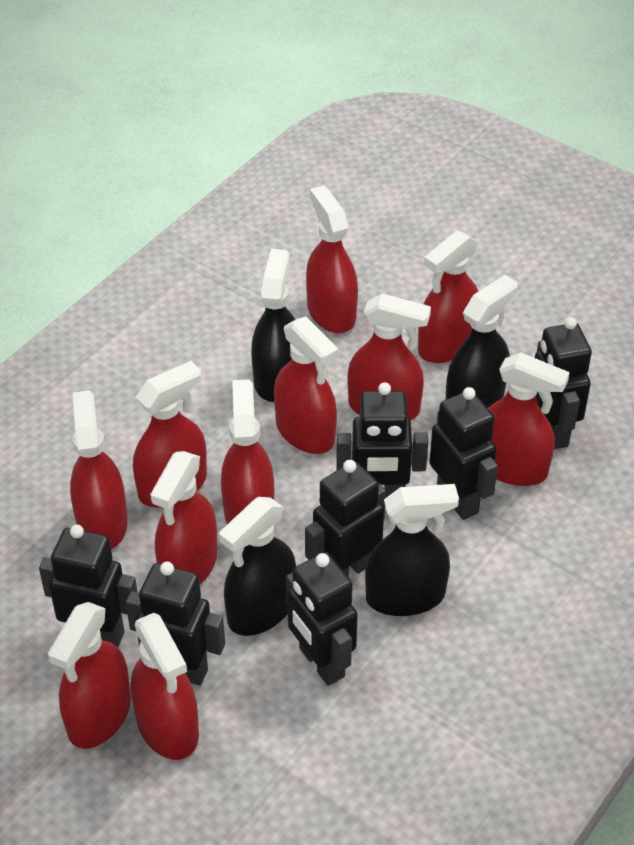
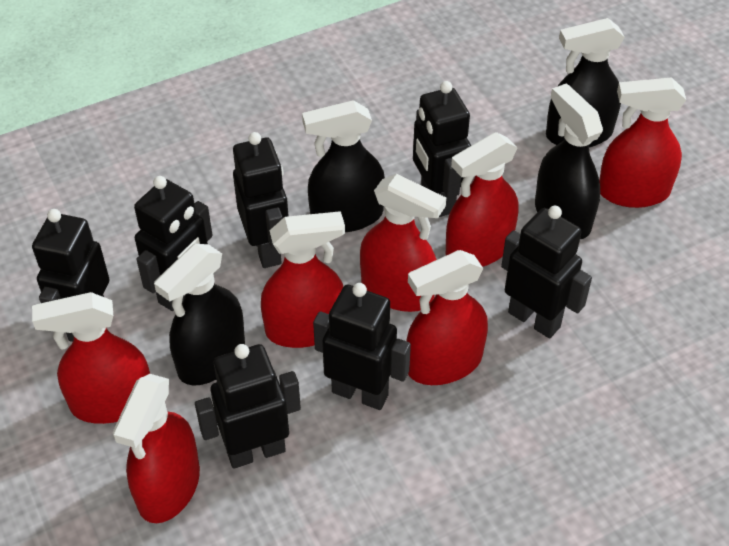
red spray bottle: 11 -> 7

